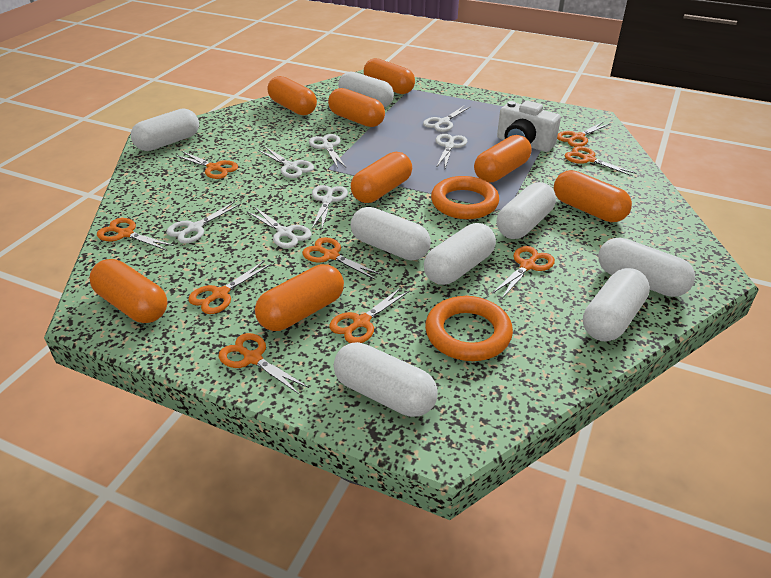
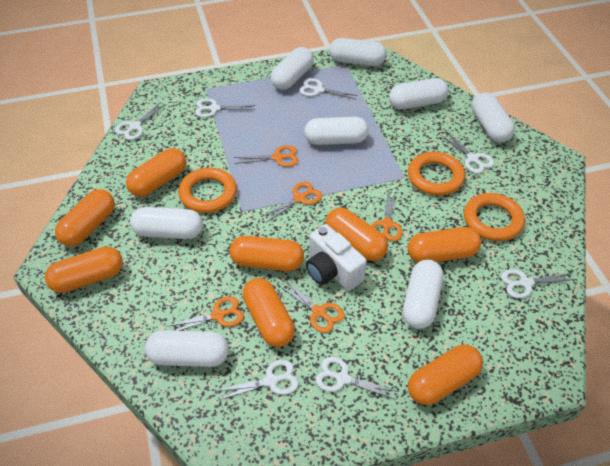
orange ring: 2 -> 3
orange scissors: 9 -> 5

